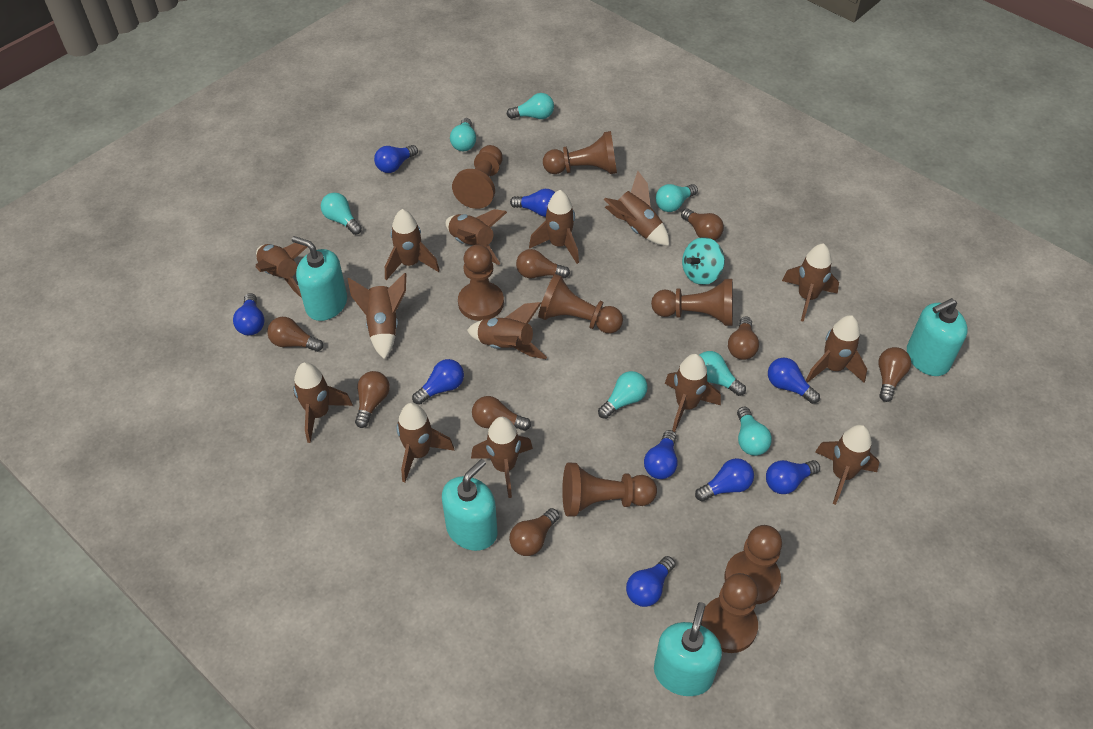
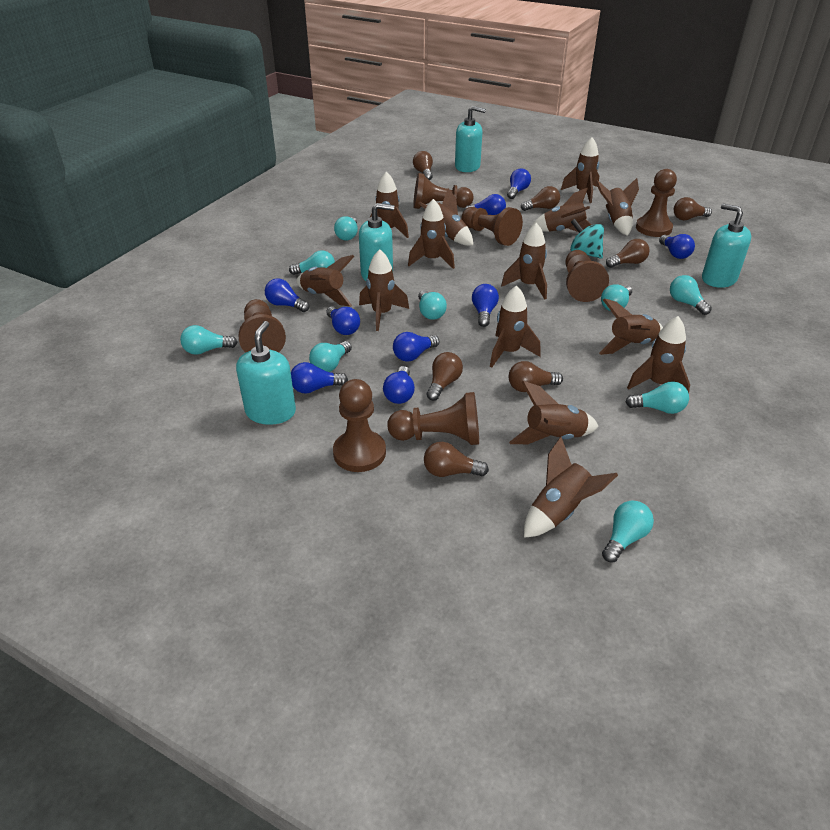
brown light bulb: 8 -> 7
brown pawn: 8 -> 7
turquoise light bulb: 7 -> 9

